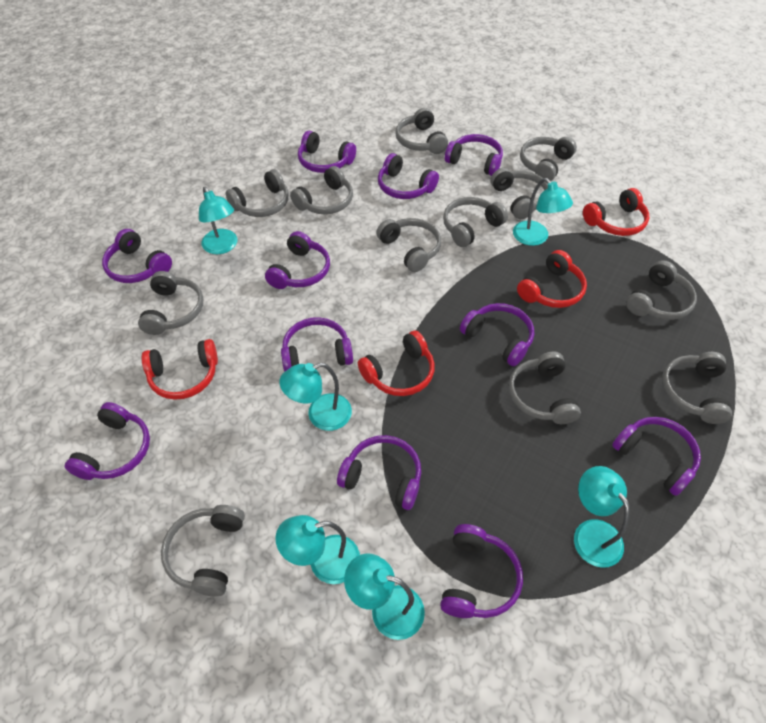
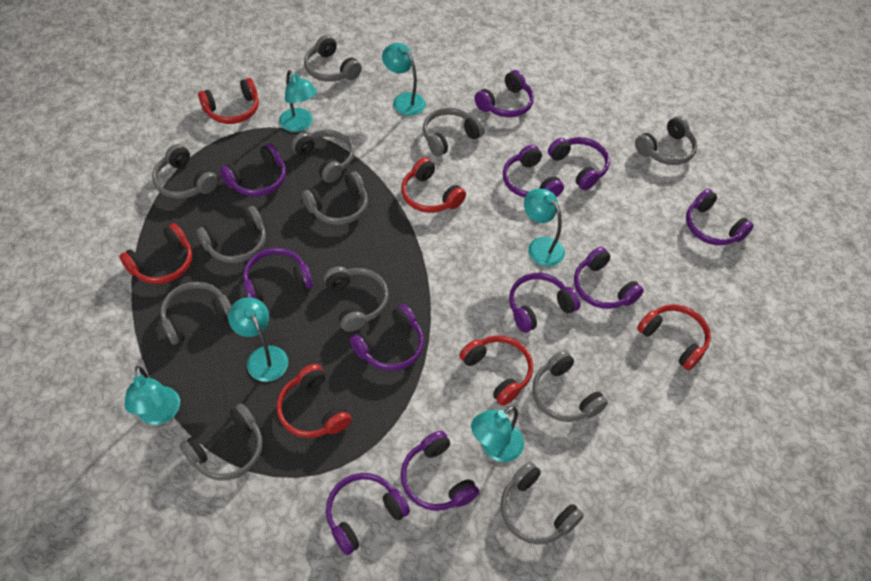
red headphones: 4 -> 6

